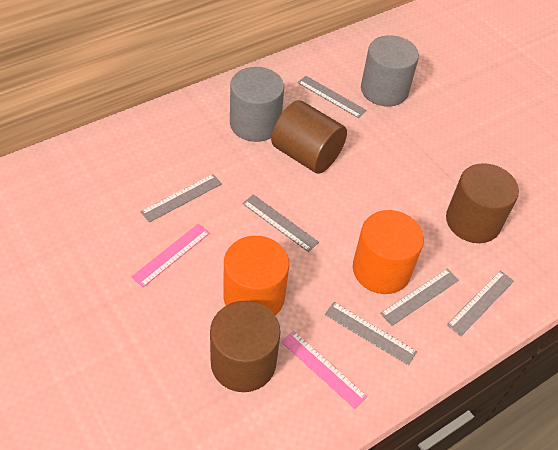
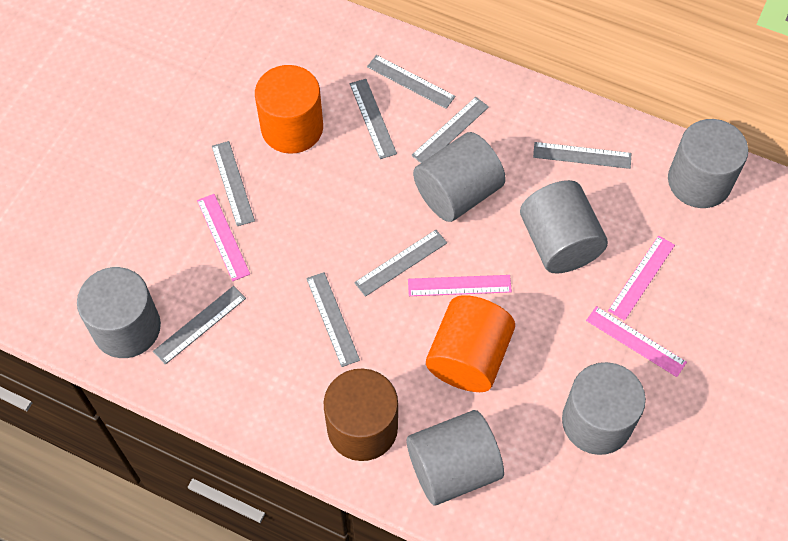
brown cylinder: 3 -> 1
grey cylinder: 2 -> 6
grey ruler: 6 -> 8
pink ruler: 2 -> 4

